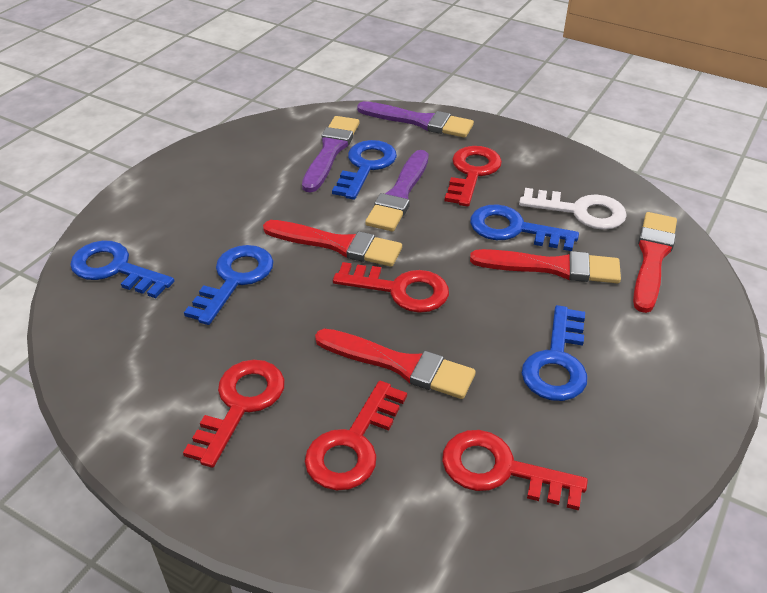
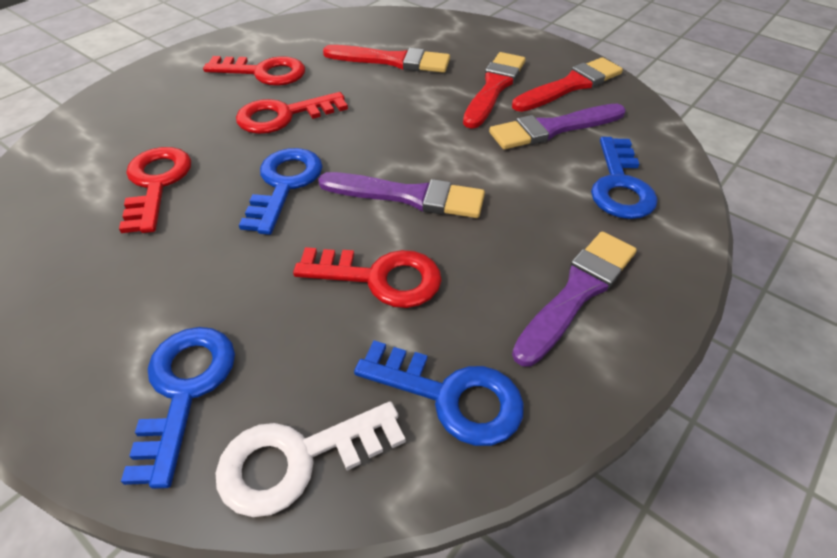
blue key: 5 -> 4
red brush: 4 -> 3
red key: 5 -> 4

